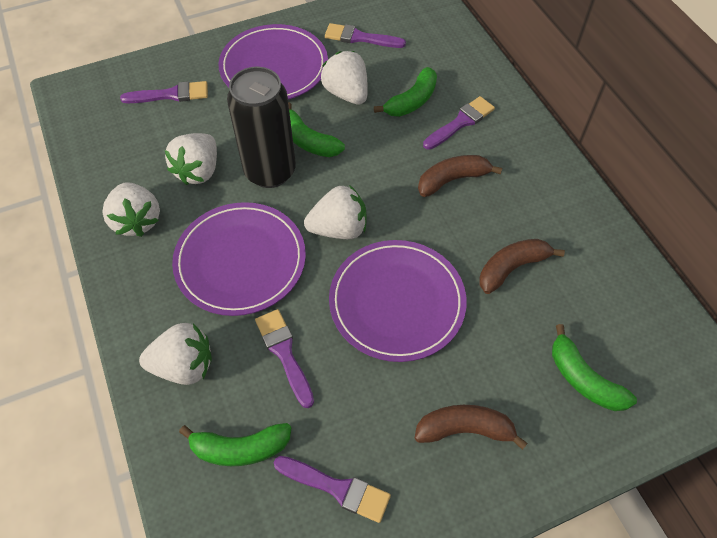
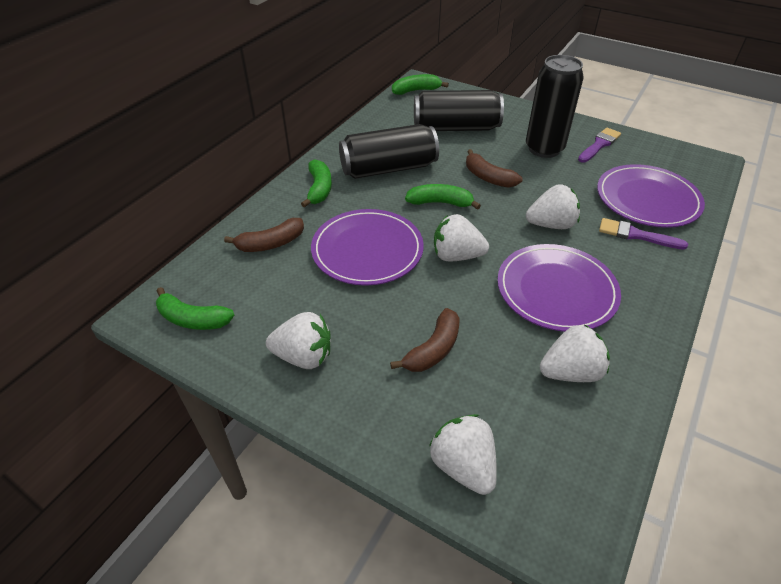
black can: 1 -> 3
purple brush: 5 -> 2

